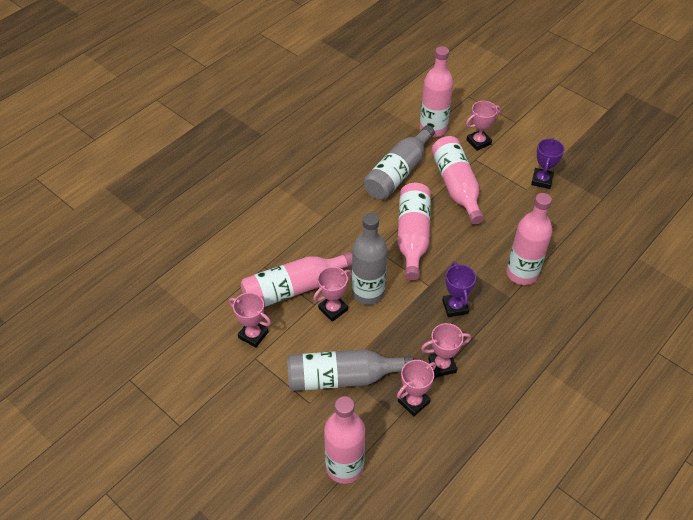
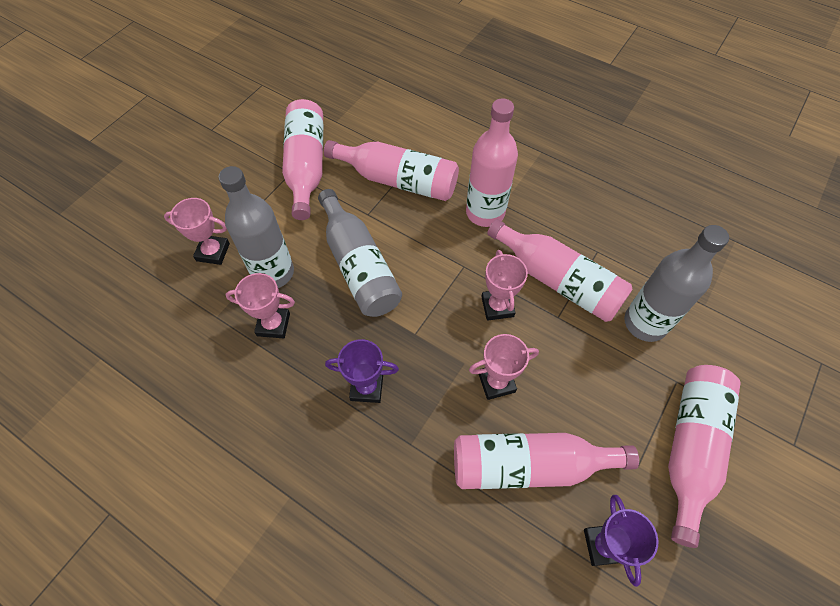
pink trophy: 5 -> 4

